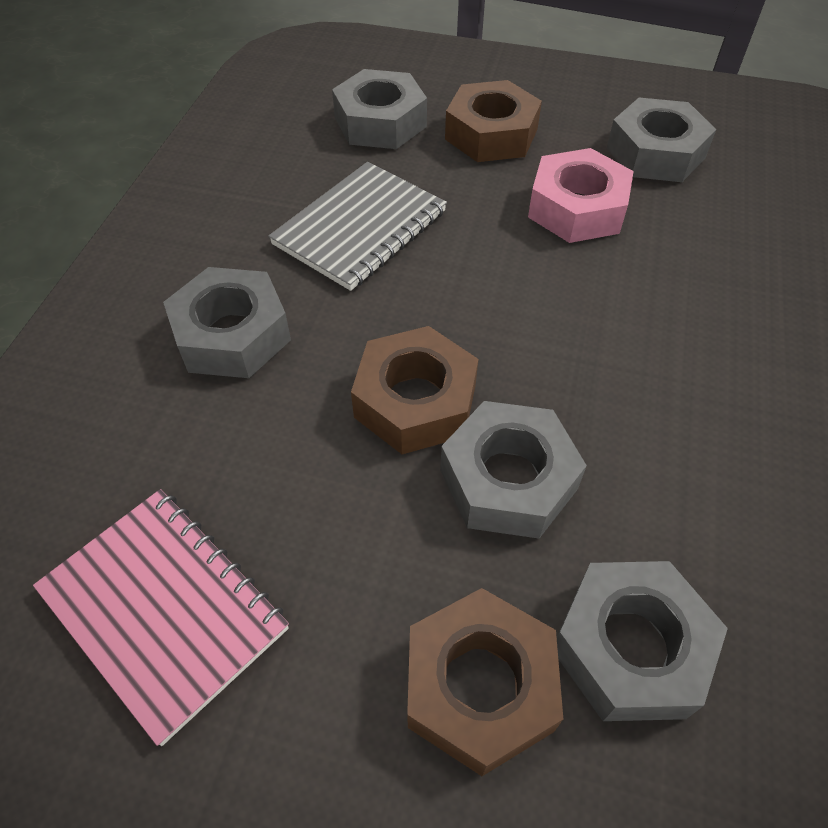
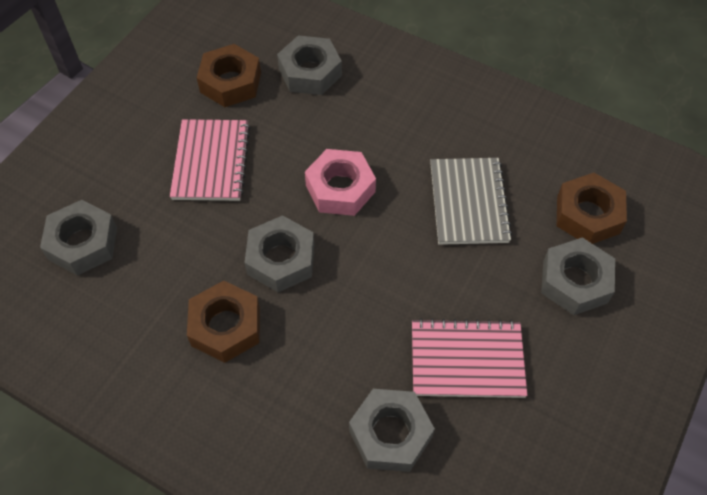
pink notebook: 1 -> 2

